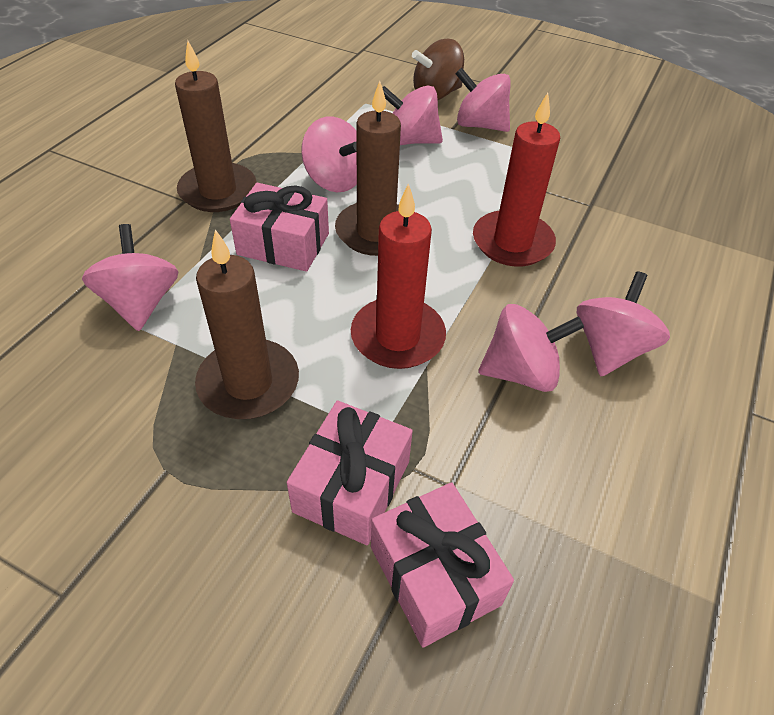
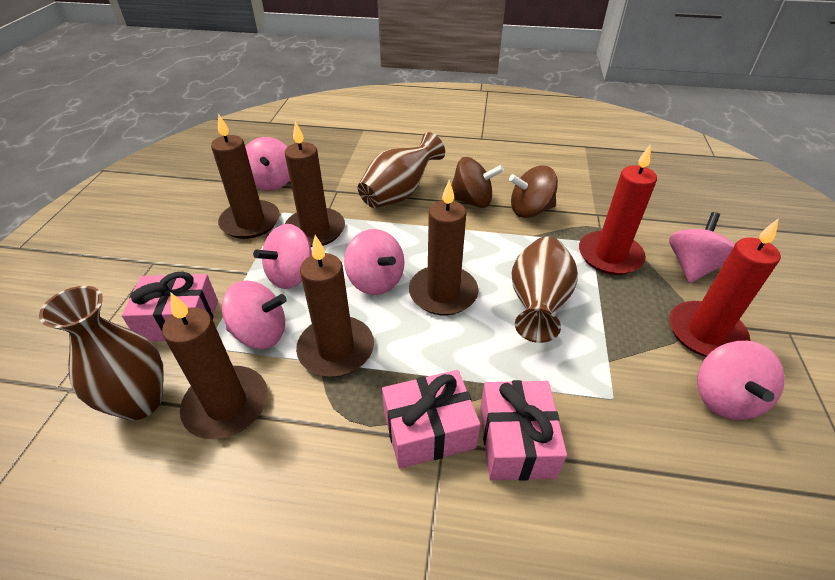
brown candle: 3 -> 5
brown spinning top: 1 -> 2
brown vase: 0 -> 3

